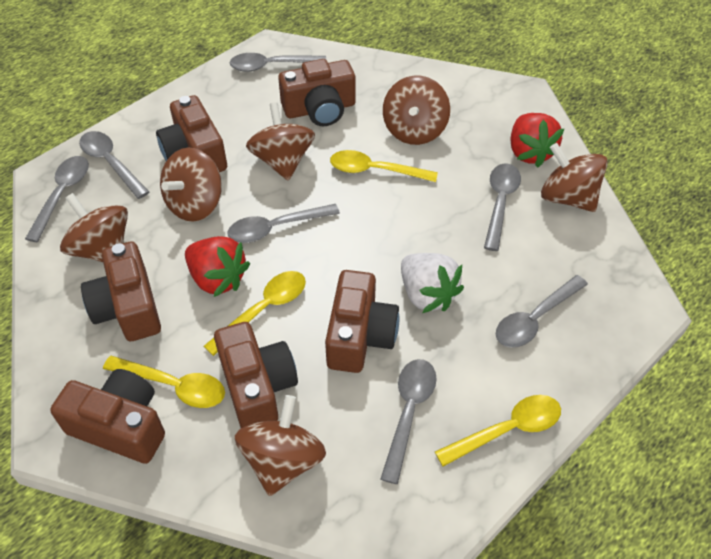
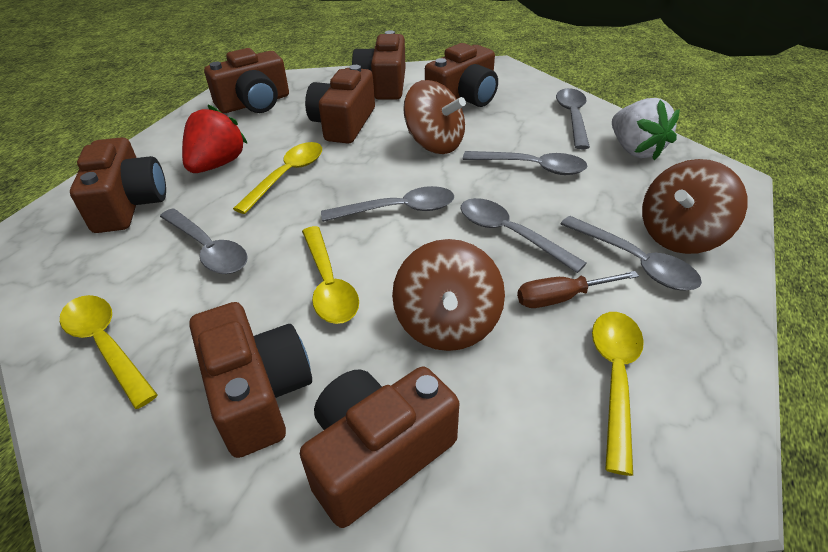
brown camera: 6 -> 7
brown screwdriver: 0 -> 1
brown spinning top: 6 -> 3
grey spoon: 7 -> 6
red strawberry: 2 -> 1

